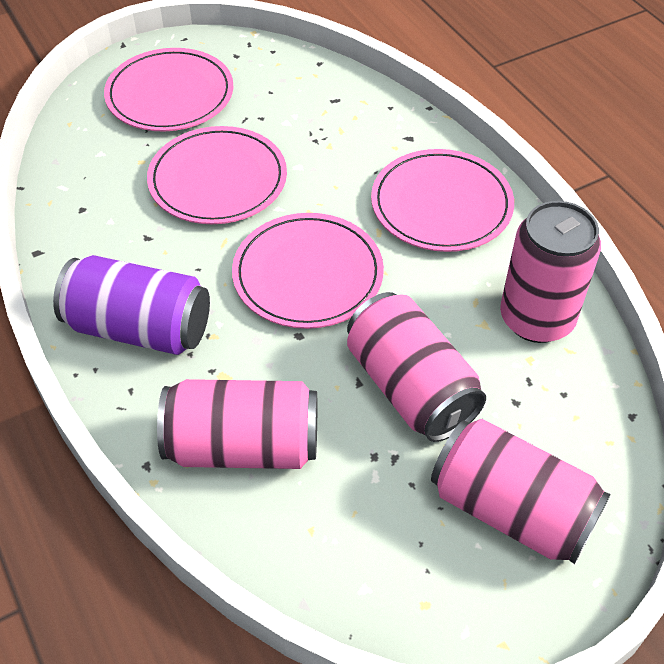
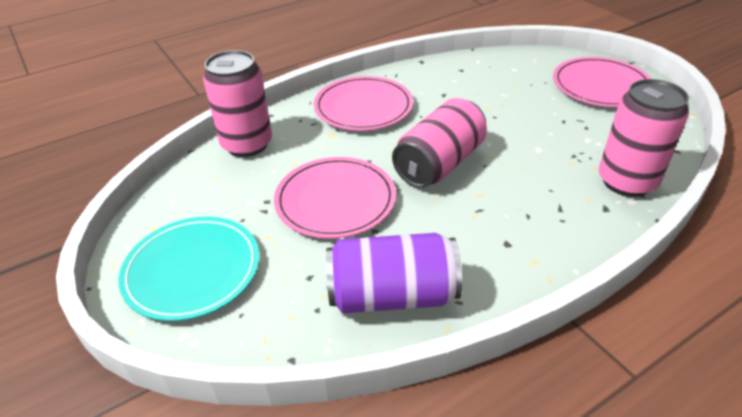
pink can: 4 -> 3
pink plate: 4 -> 3
turquoise plate: 0 -> 1

